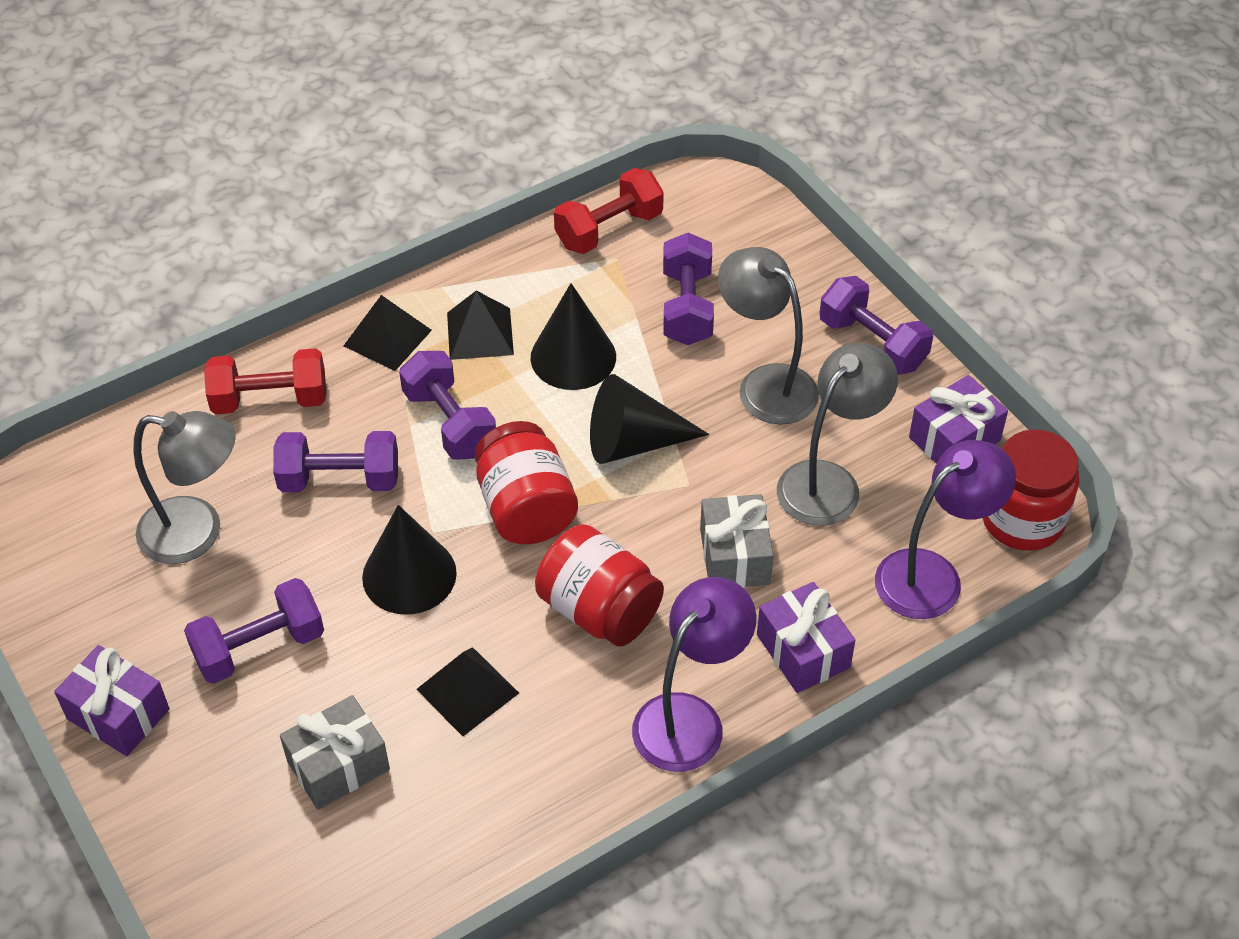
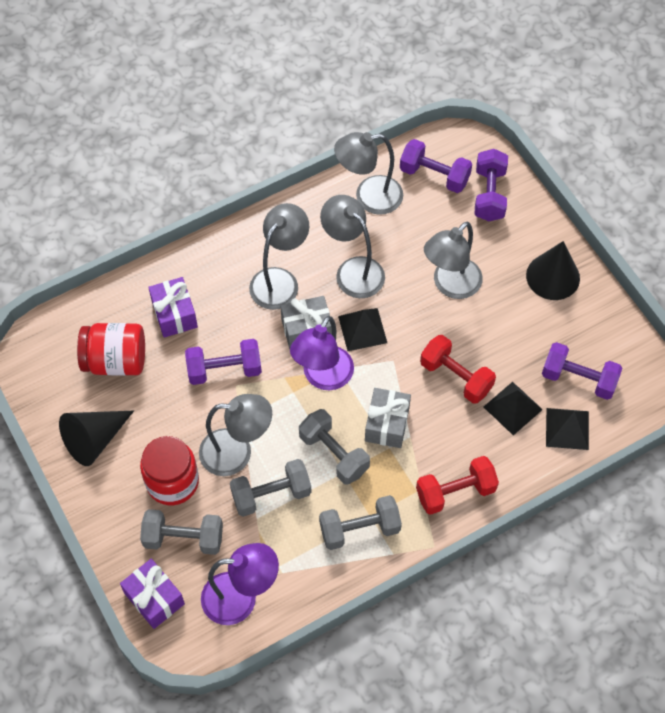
black cone: 3 -> 2
grey dumbbell: 0 -> 4
grey lamp: 3 -> 5
purple dumbbell: 5 -> 4
purple gift: 3 -> 2
red jar: 3 -> 2

